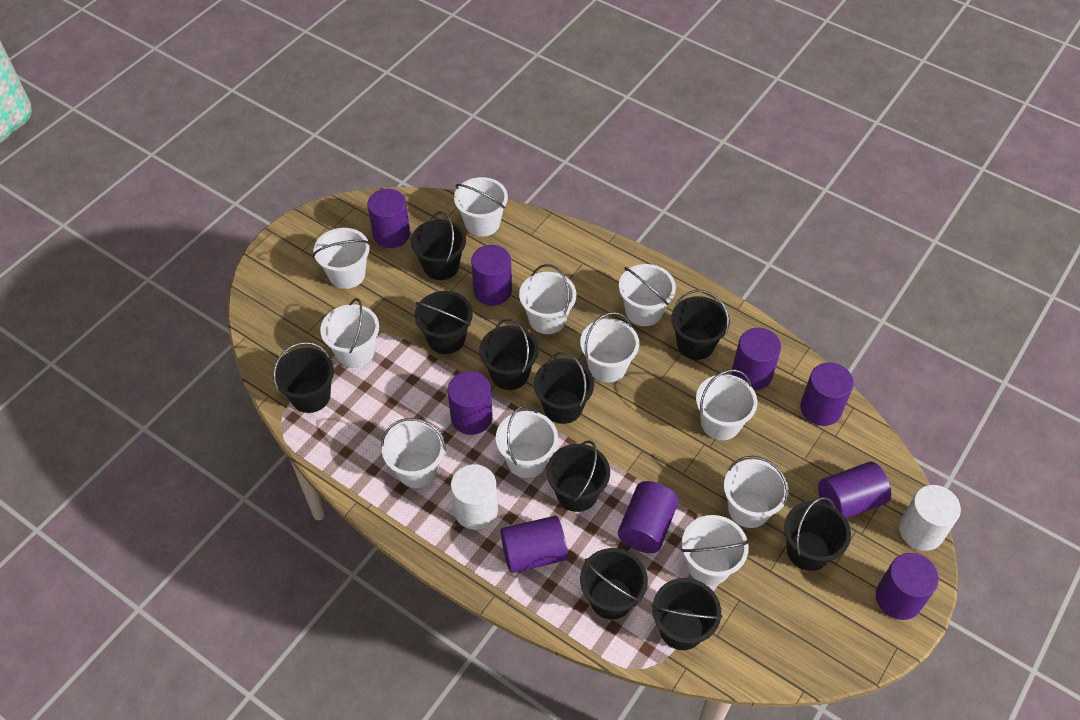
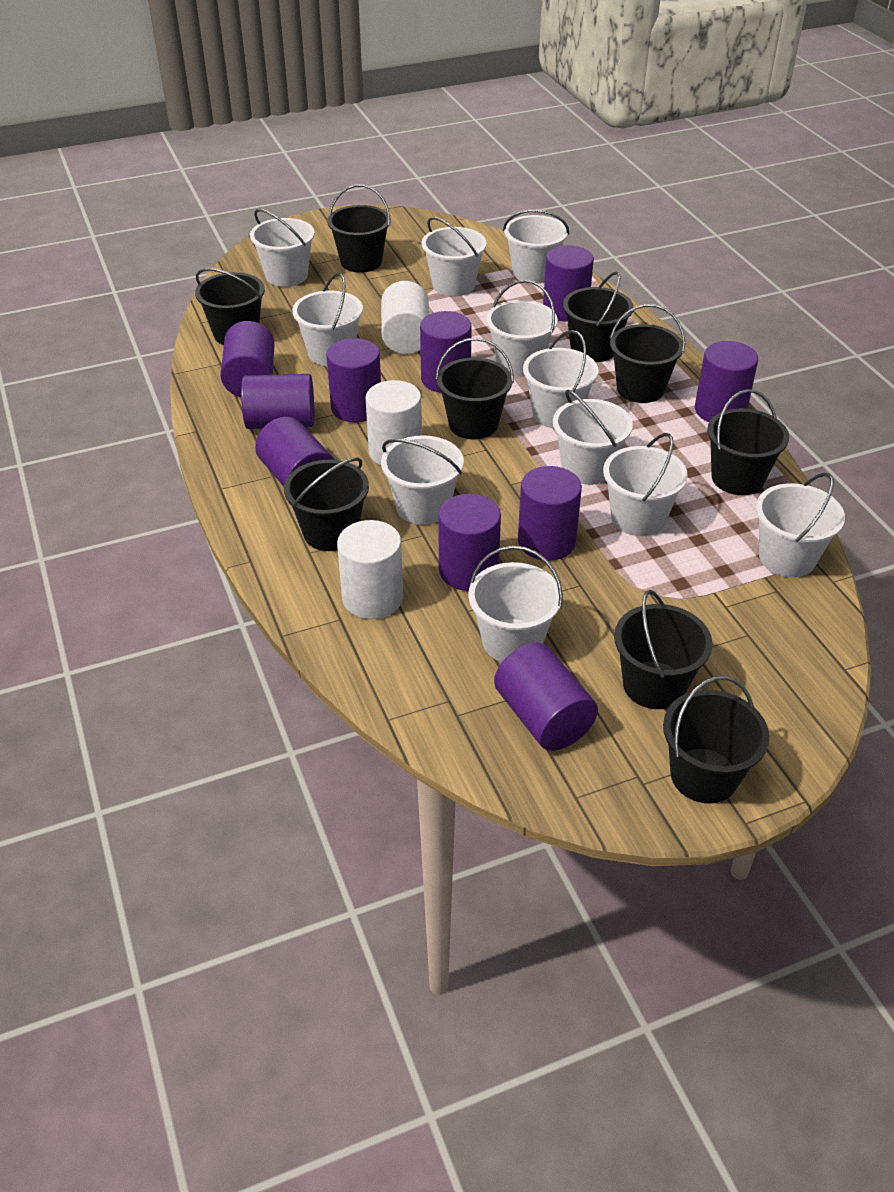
black bucket: 10 -> 9
purple cylinder: 9 -> 10
white cylinder: 2 -> 3

